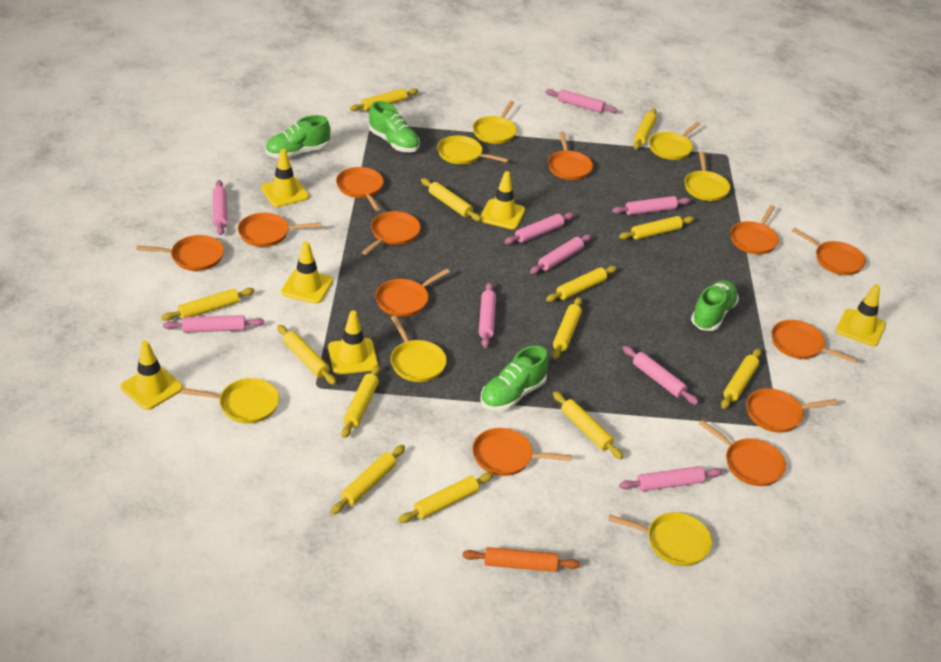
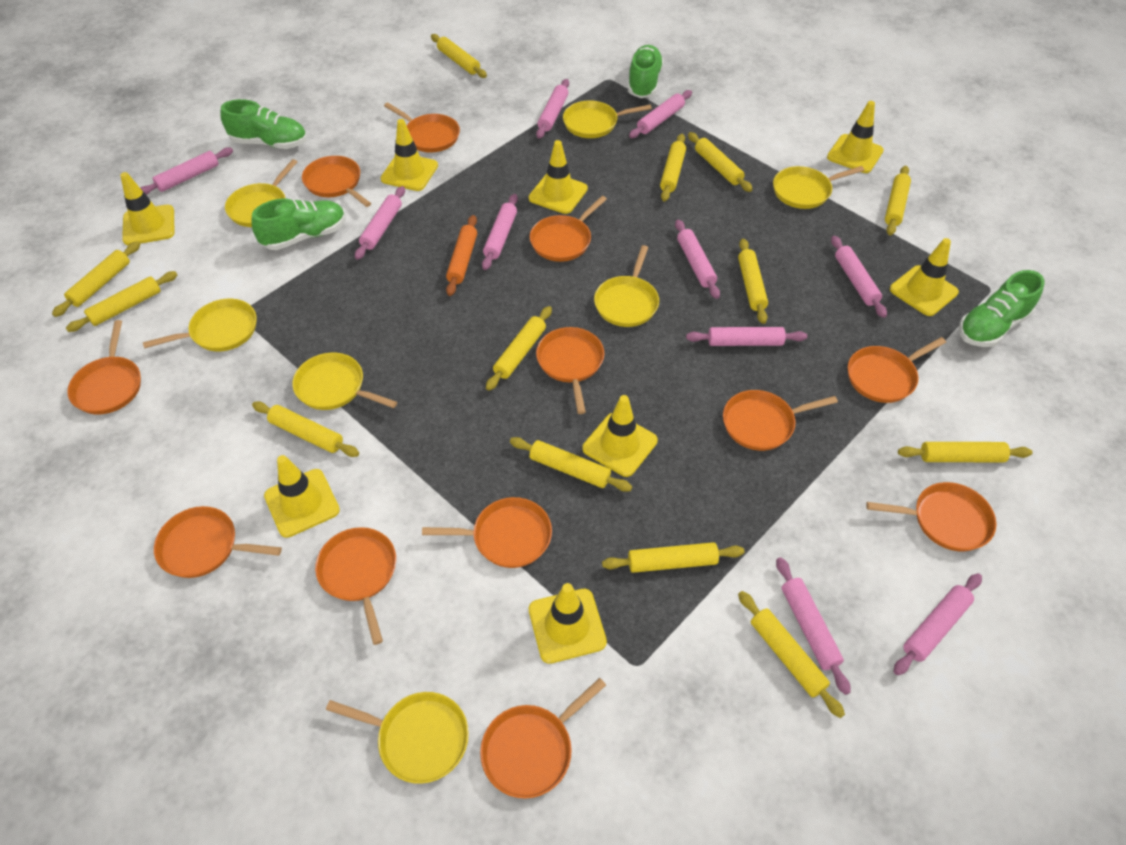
pink rolling pin: 9 -> 10
yellow traffic cone: 6 -> 8

